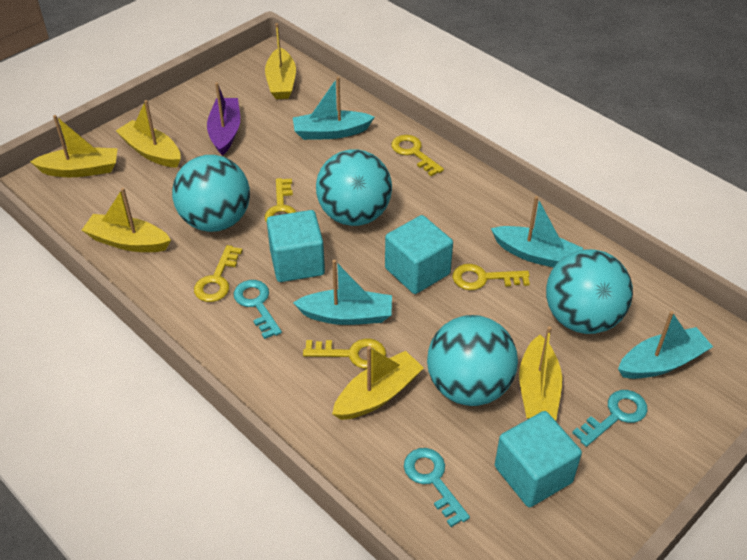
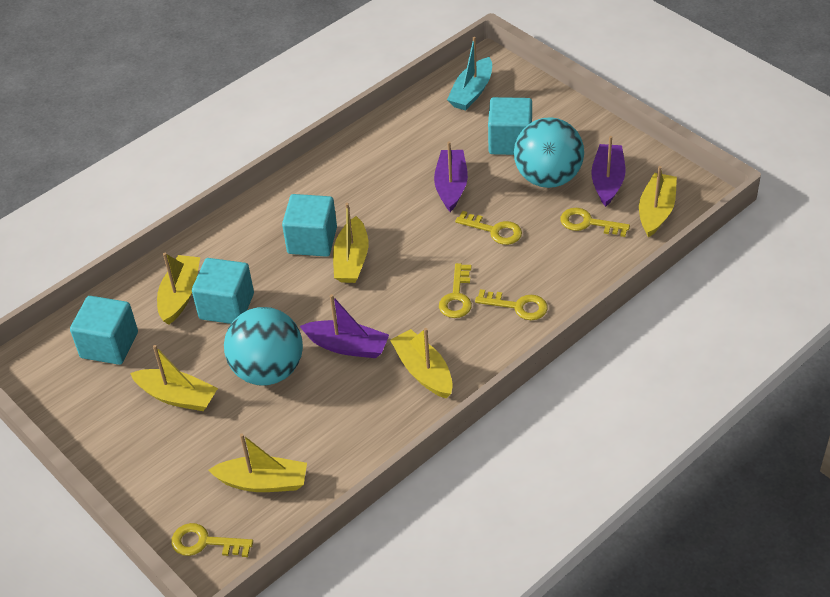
purple boat: 1 -> 3
turquoise ball: 4 -> 2
turquoise boat: 4 -> 1
turquoise cube: 3 -> 4
turquoise key: 3 -> 0

